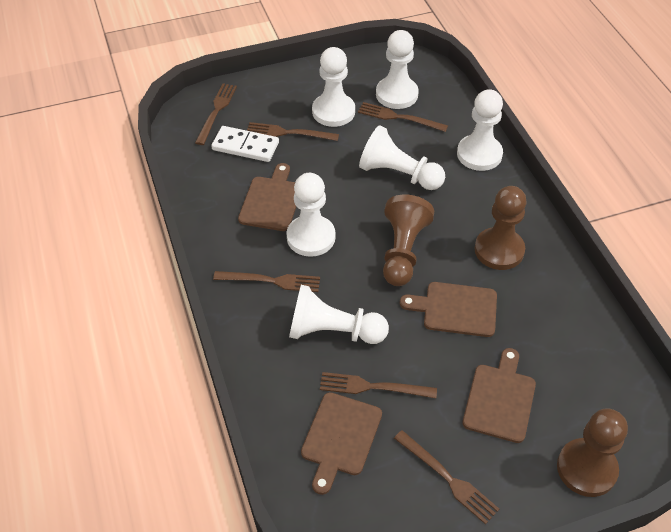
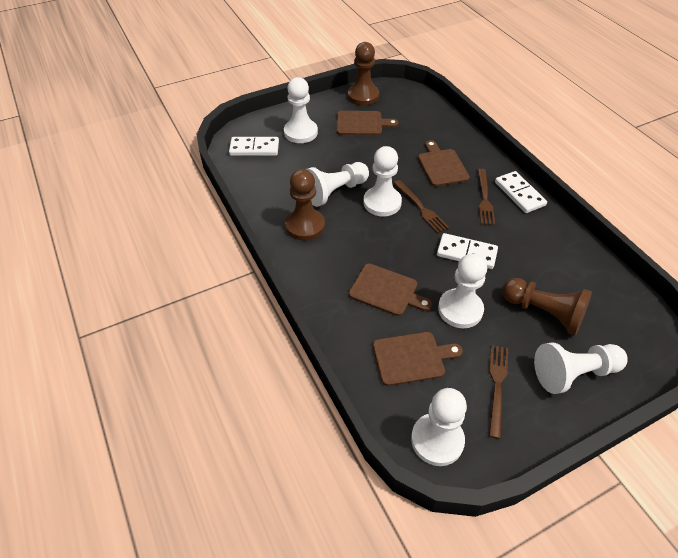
brown fork: 6 -> 3
white domino: 1 -> 3

